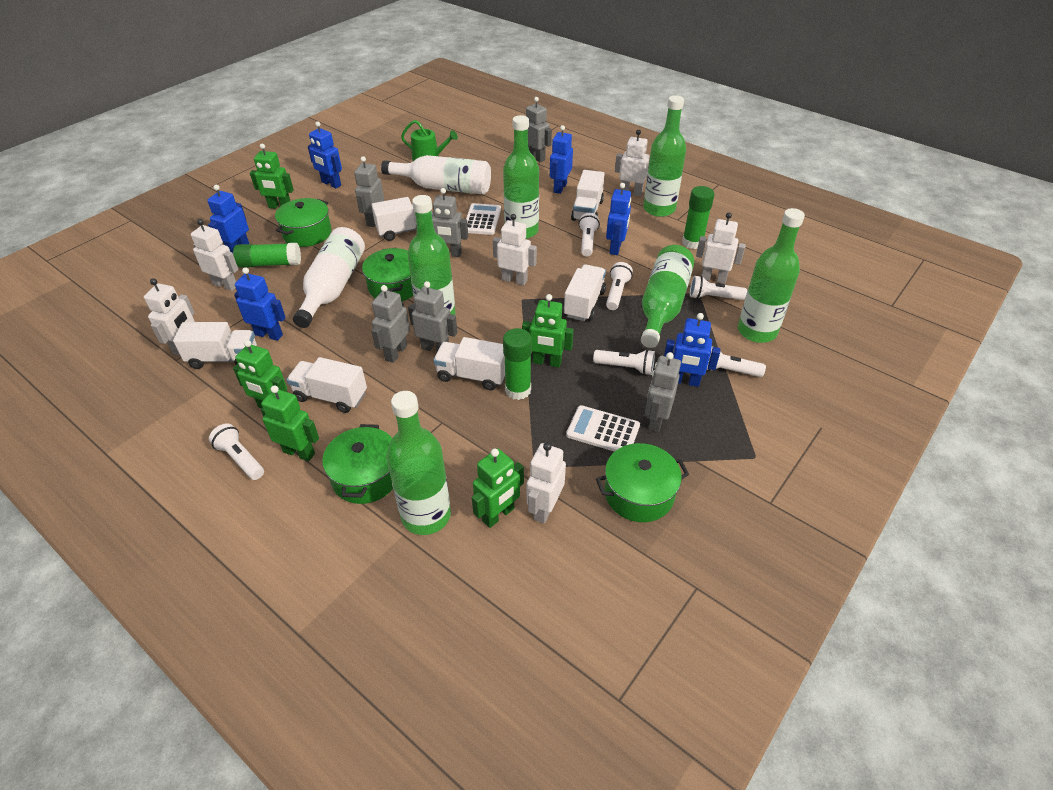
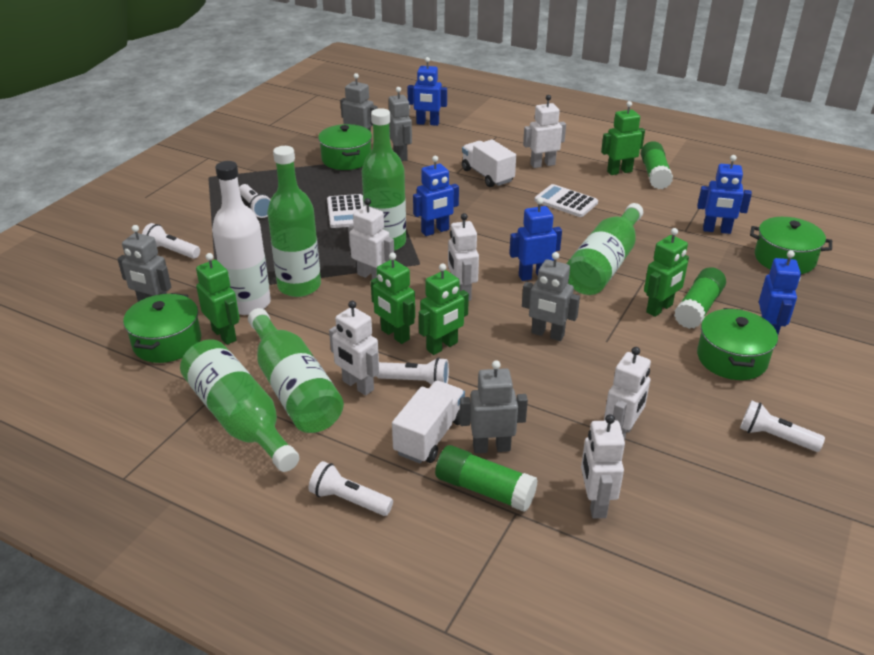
blue robot: 6 -> 5
green bottle: 6 -> 5
green watering can: 1 -> 0
grey robot: 6 -> 5
white bottle: 2 -> 1
white flashlight: 6 -> 5
white truck: 6 -> 2

